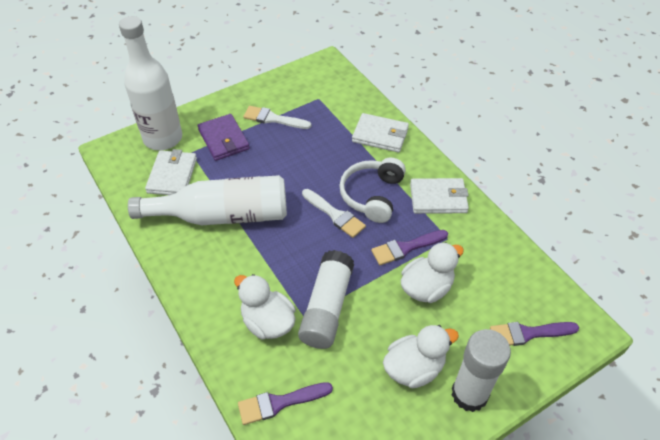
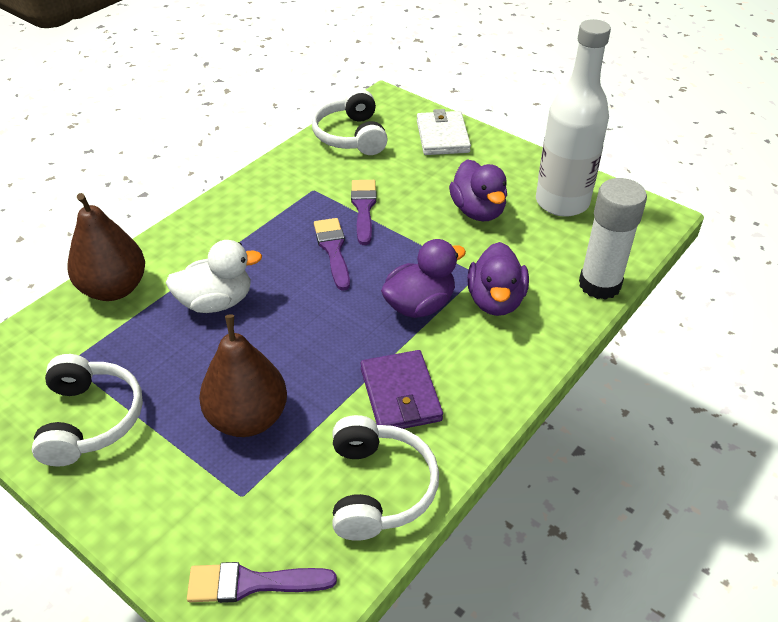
brown pear: 0 -> 2
purple duck: 0 -> 3
white bottle: 2 -> 1
white brush: 2 -> 0
white duck: 3 -> 1
white glue stick: 2 -> 1
white headphones: 1 -> 3
white wallet: 3 -> 1

